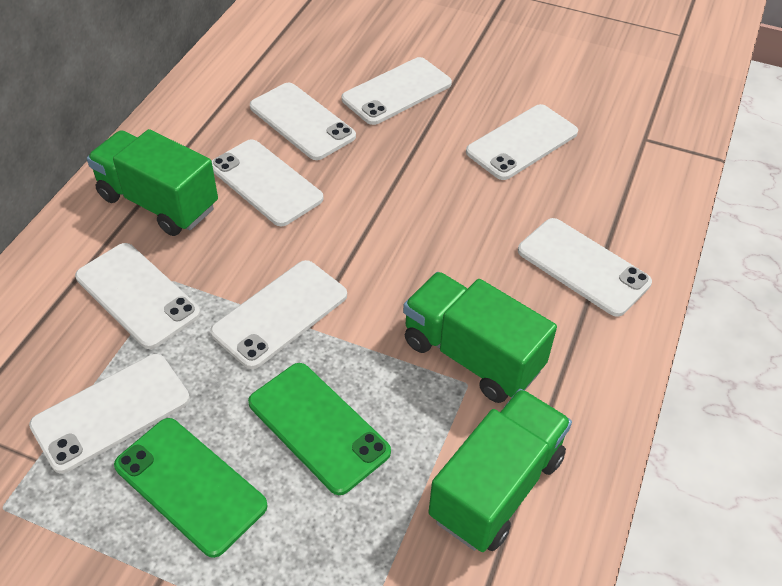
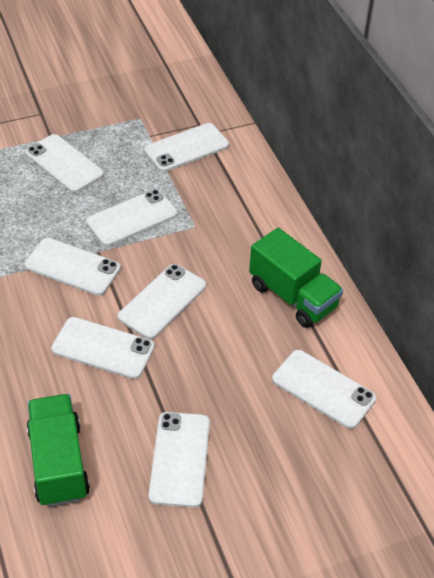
green phone: 2 -> 0
green truck: 3 -> 2

